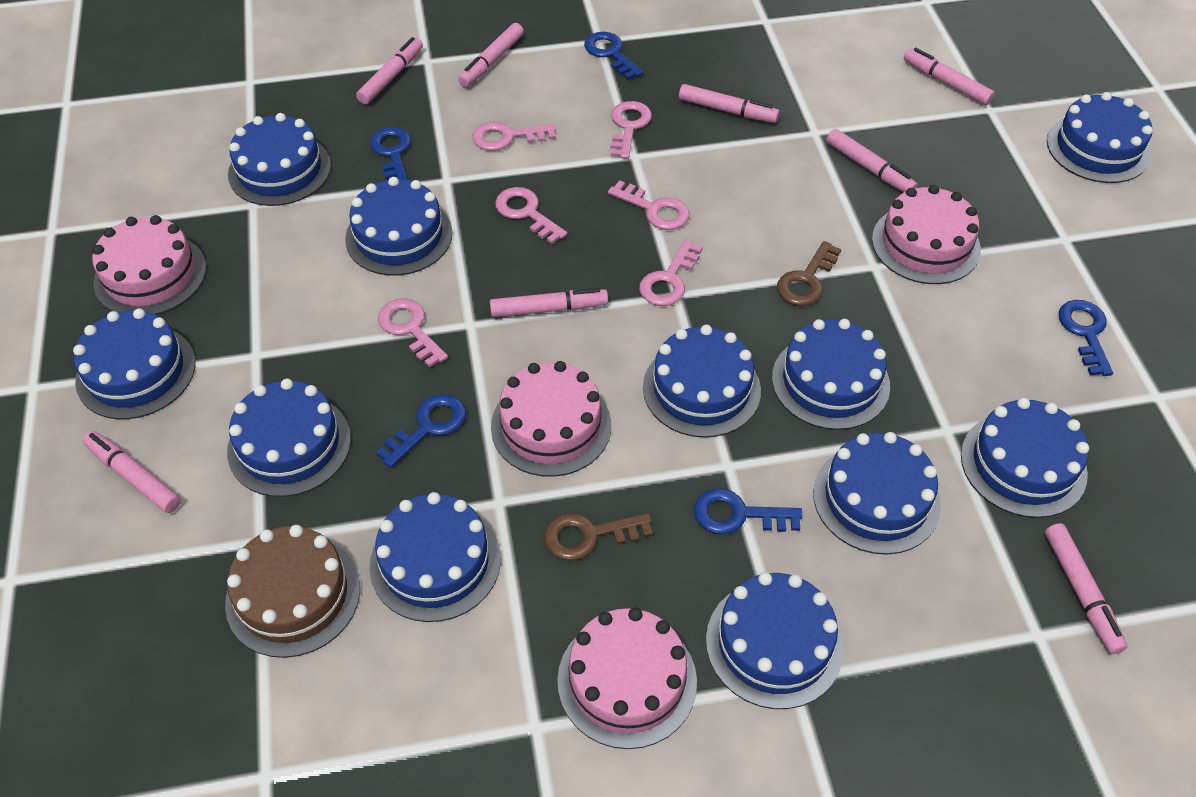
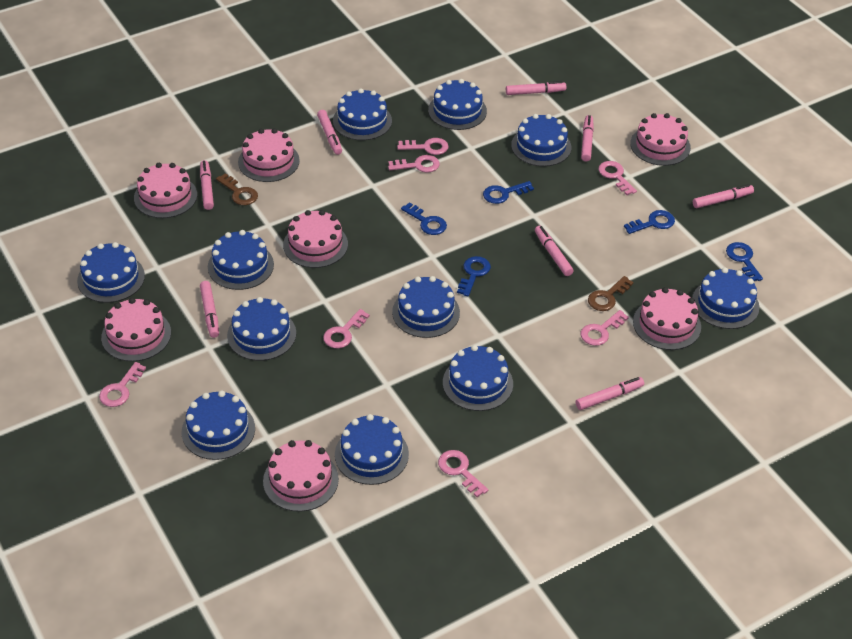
brown cake: 1 -> 0
pink cake: 4 -> 7
pink key: 6 -> 7

